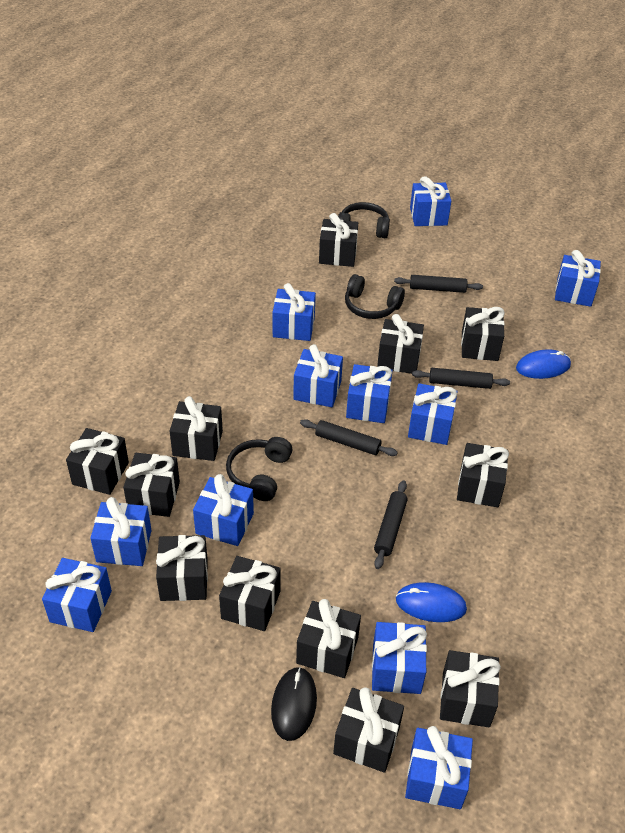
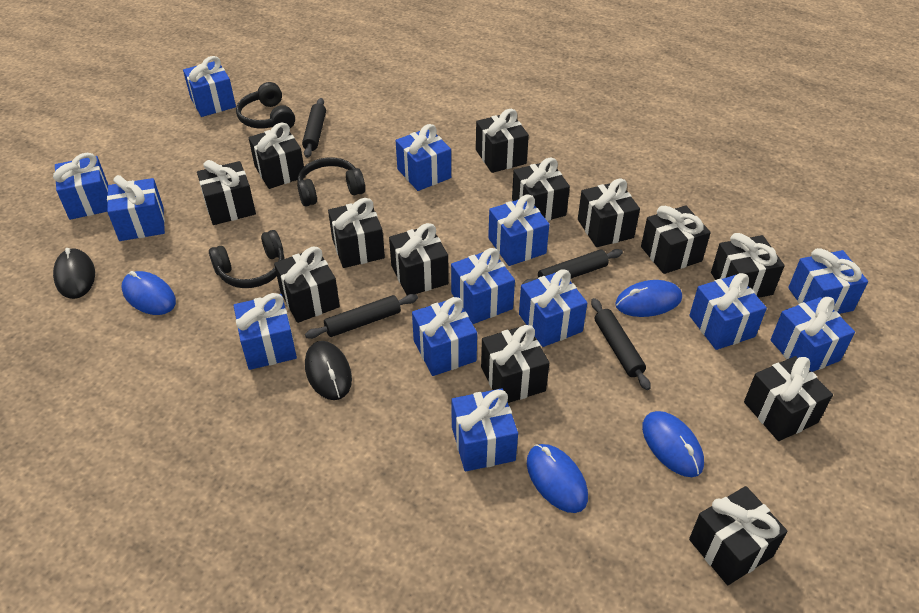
black gift: 12 -> 13
black mouse: 1 -> 2
blue gift: 11 -> 13
blue mouse: 2 -> 4

